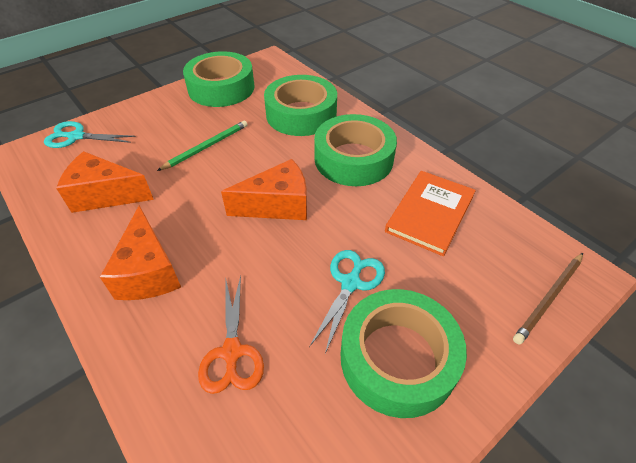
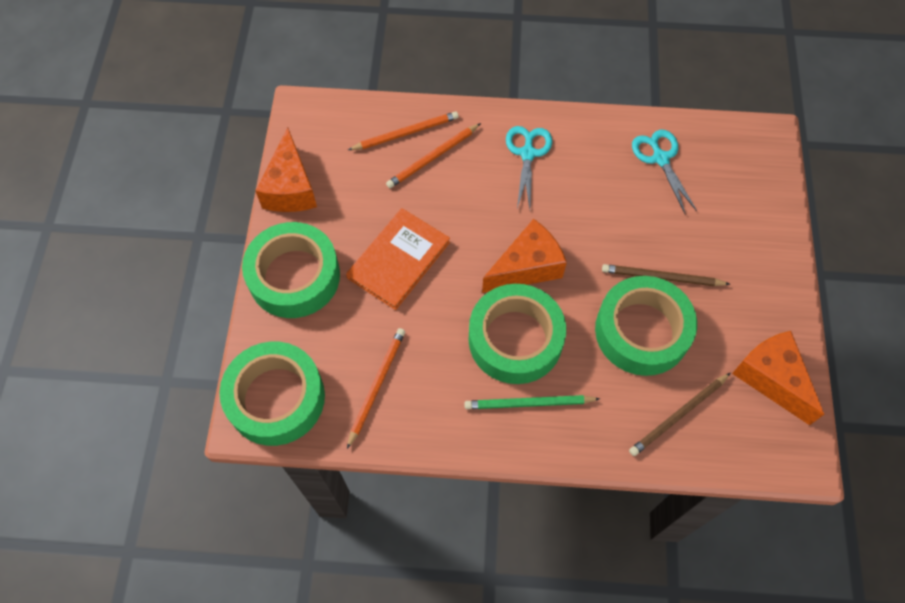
brown pencil: 1 -> 2
orange pencil: 0 -> 3
orange scissors: 1 -> 0

